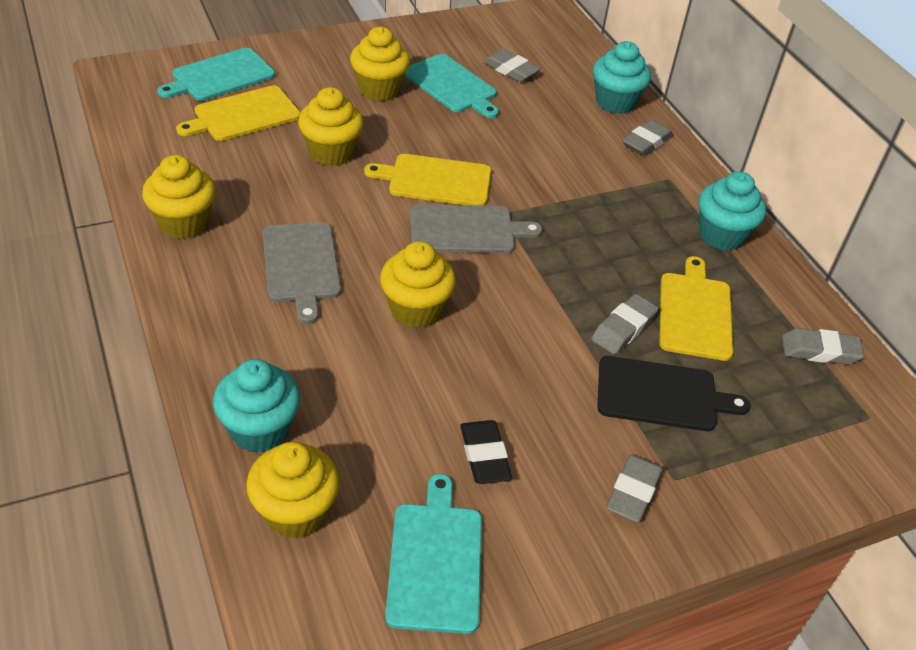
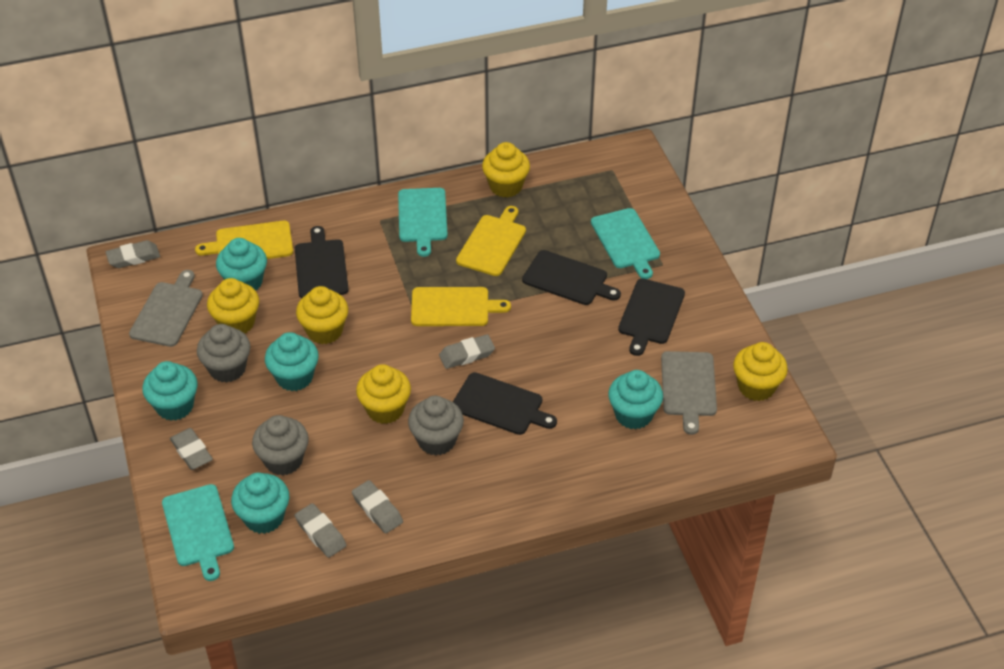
black cutting board: 1 -> 4
black eraser: 1 -> 0
grey cupcake: 0 -> 3
turquoise cupcake: 3 -> 5

